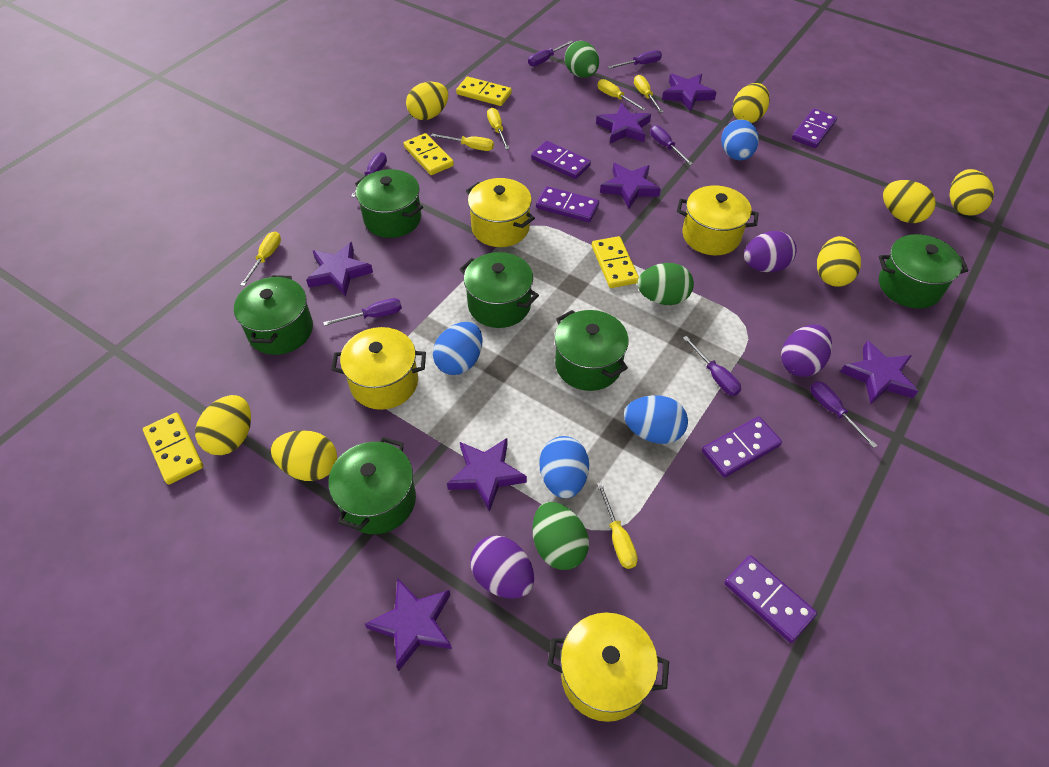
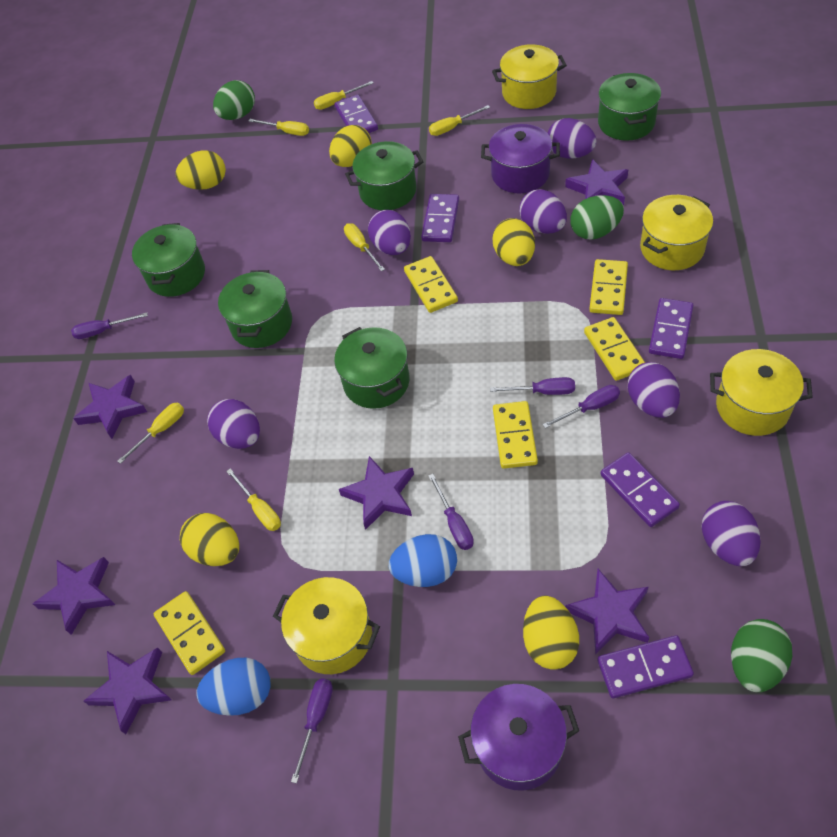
blue egg: 4 -> 2
green pot: 6 -> 5
purple egg: 3 -> 6
purple pot: 0 -> 2
purple screwdriver: 7 -> 5
purple star: 7 -> 6
yellow domino: 4 -> 5
yellow egg: 7 -> 5

